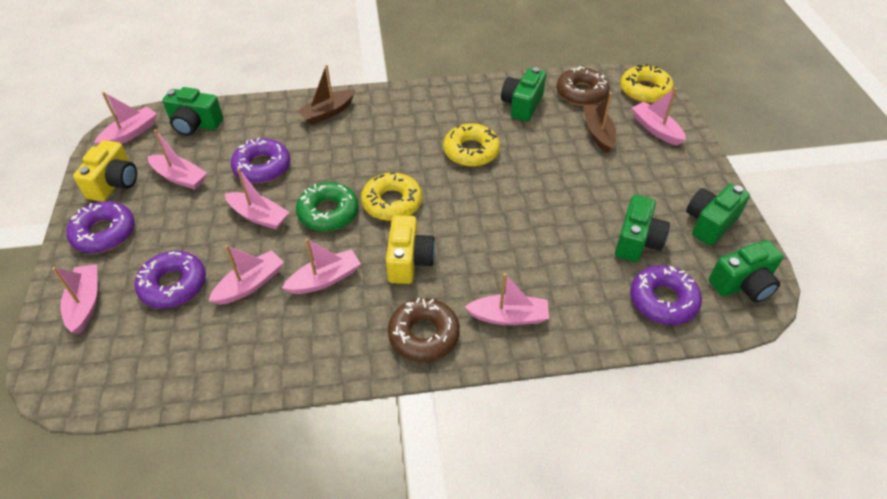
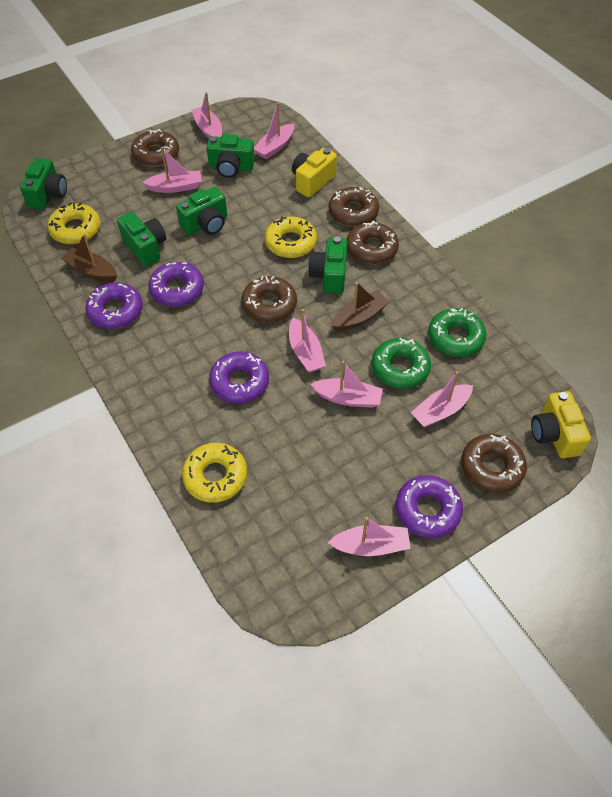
brown donut: 2 -> 5
green donut: 1 -> 2
pink boat: 8 -> 7

